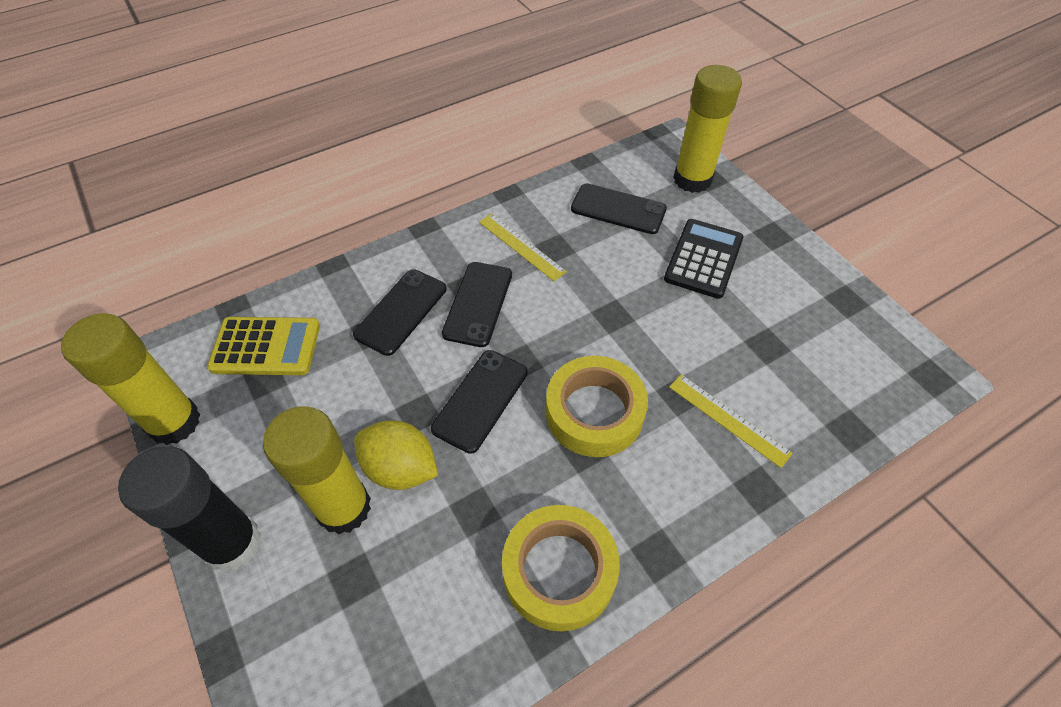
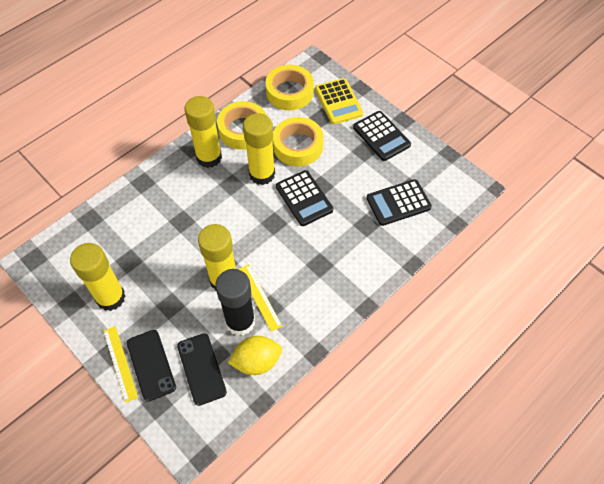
black calculator: 1 -> 3
black phone: 4 -> 2
yellow glue stick: 3 -> 4
yellow tape: 2 -> 3

